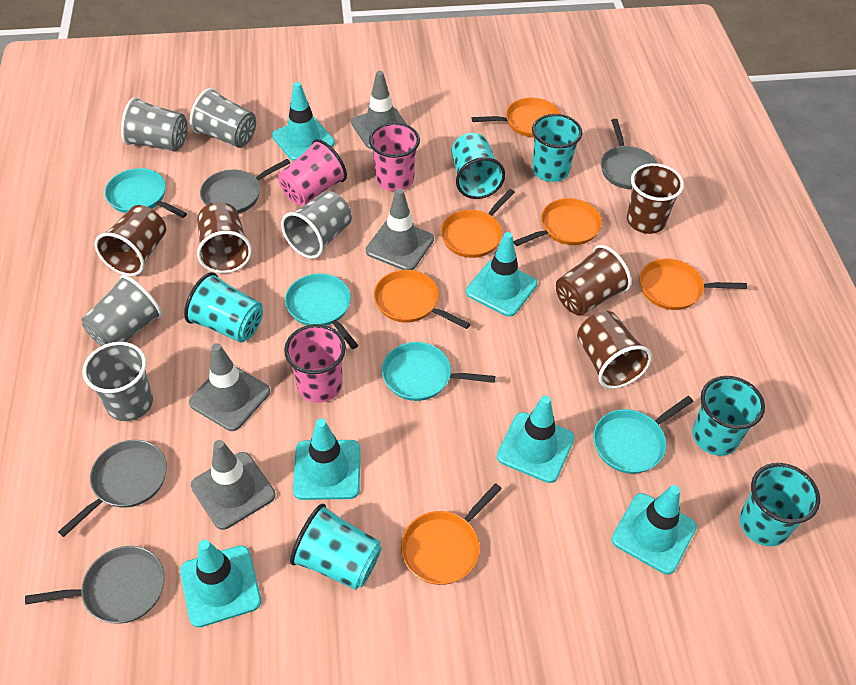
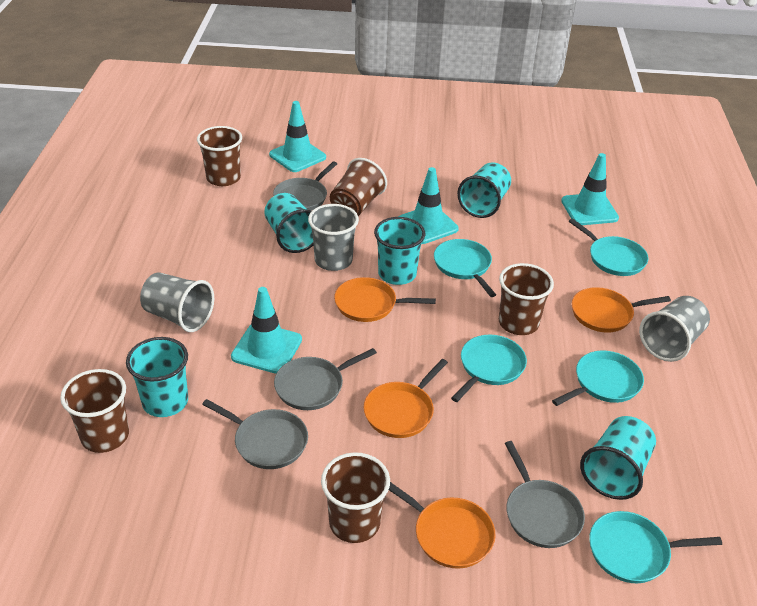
grey cup: 5 -> 3
grey traffic cone: 4 -> 0
orange pan: 6 -> 4
pink cup: 3 -> 0
turquoise cup: 6 -> 5
turquoise pan: 4 -> 5
turquoise traffic cone: 6 -> 4

